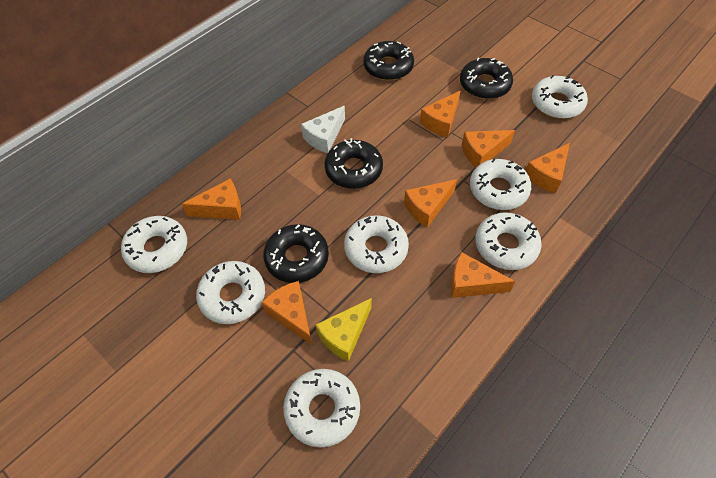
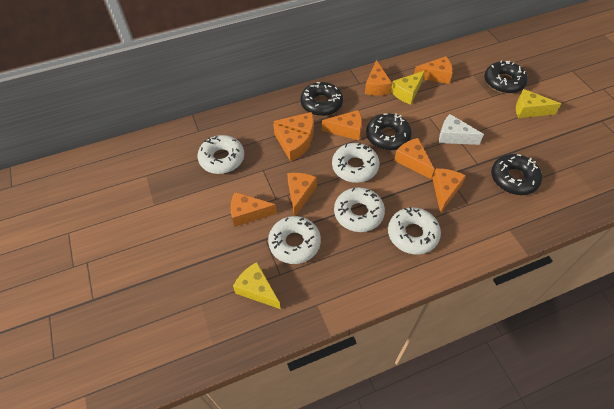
orange cheese: 7 -> 9
white donut: 7 -> 5
yellow cheese: 1 -> 3

